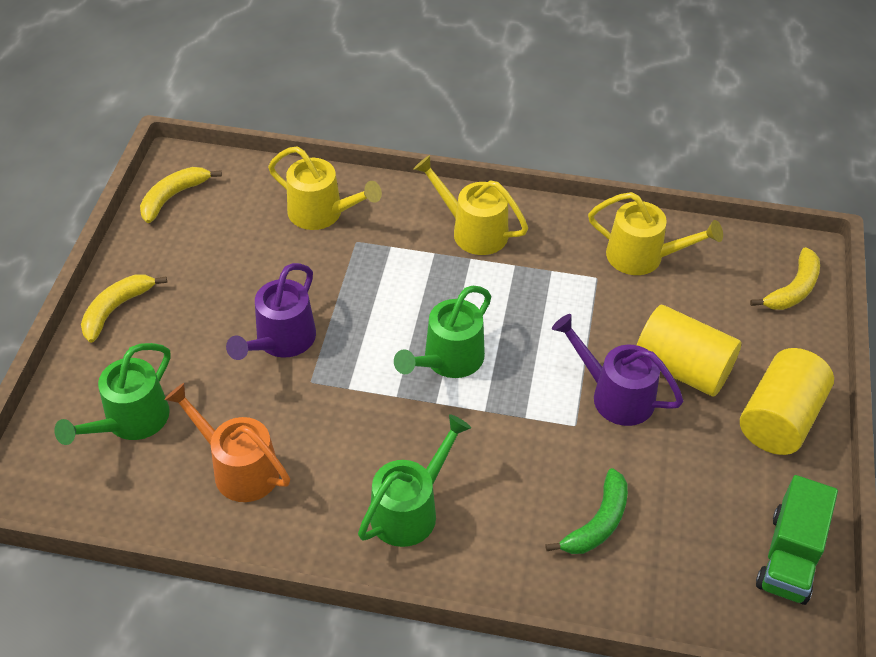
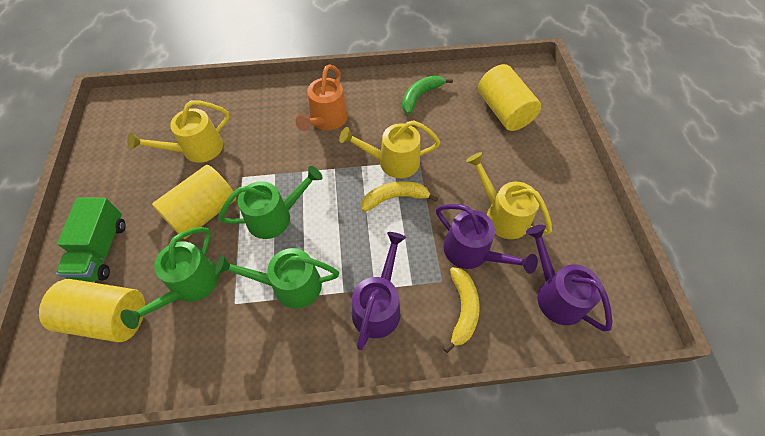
purple watering can: 2 -> 3
yellow banana: 3 -> 2
yellow cylinder: 2 -> 3

